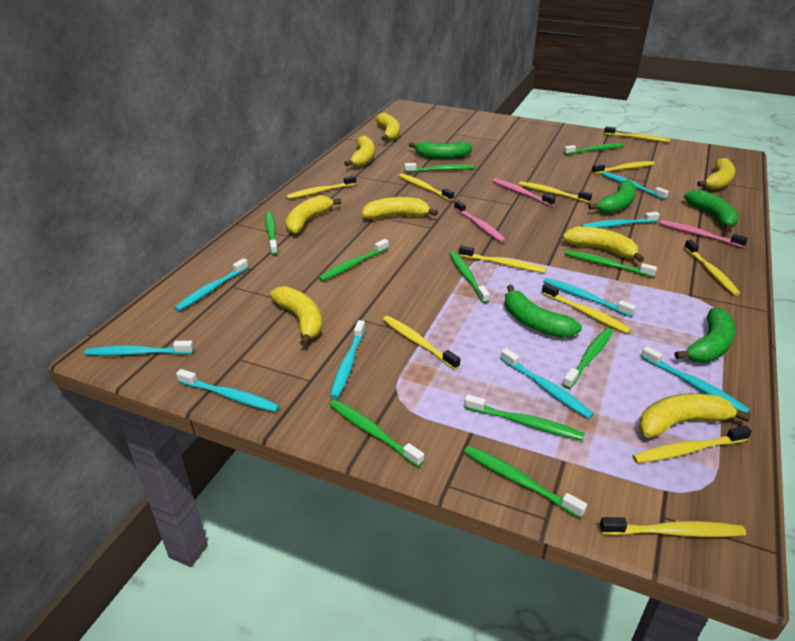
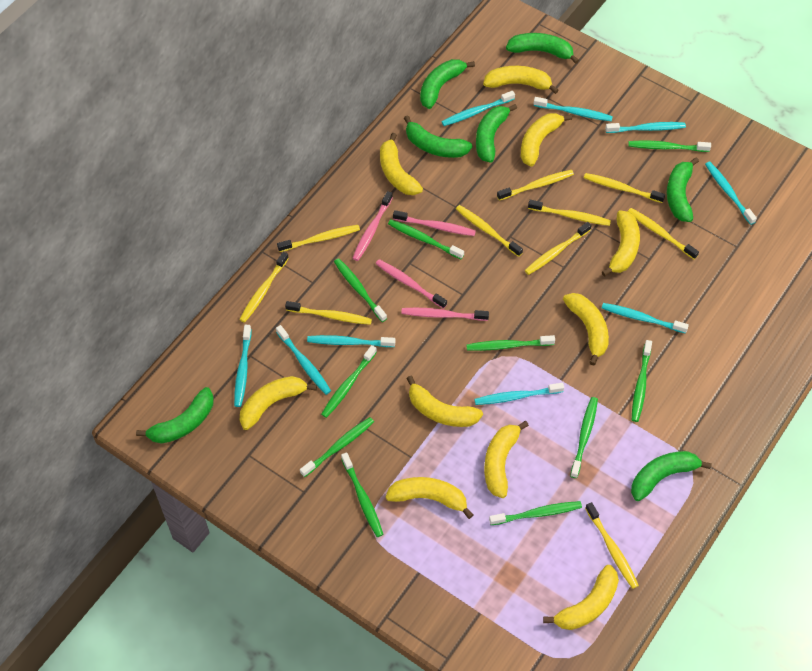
green banana: 5 -> 7
pink toothbrush: 3 -> 4
yellow banana: 8 -> 10
yellow toothbrush: 11 -> 10

